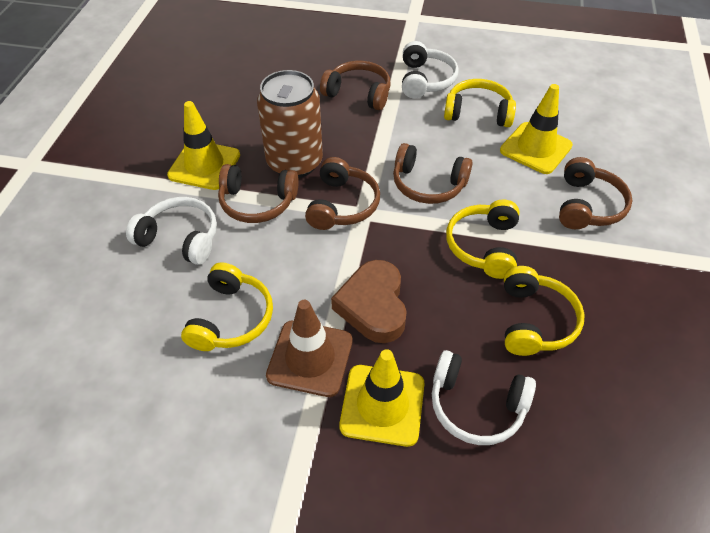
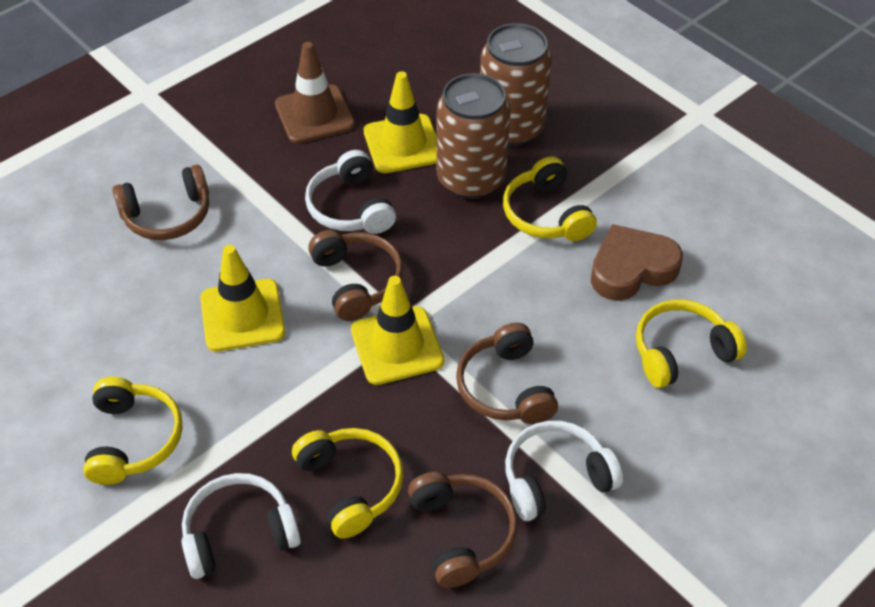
brown can: 1 -> 2
brown headphones: 5 -> 4

